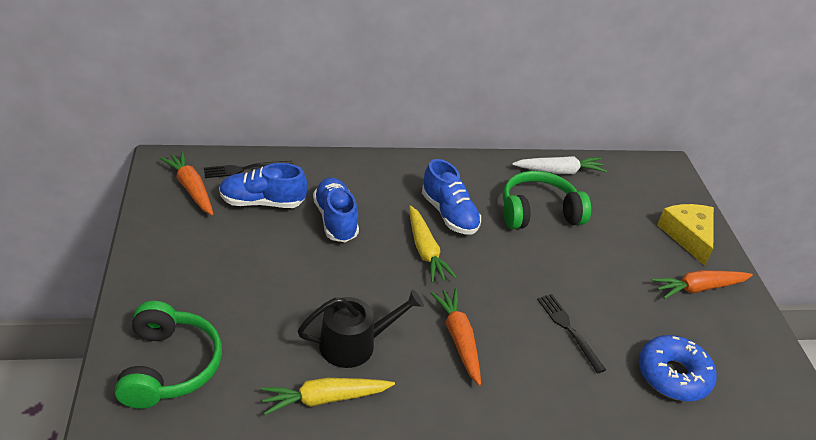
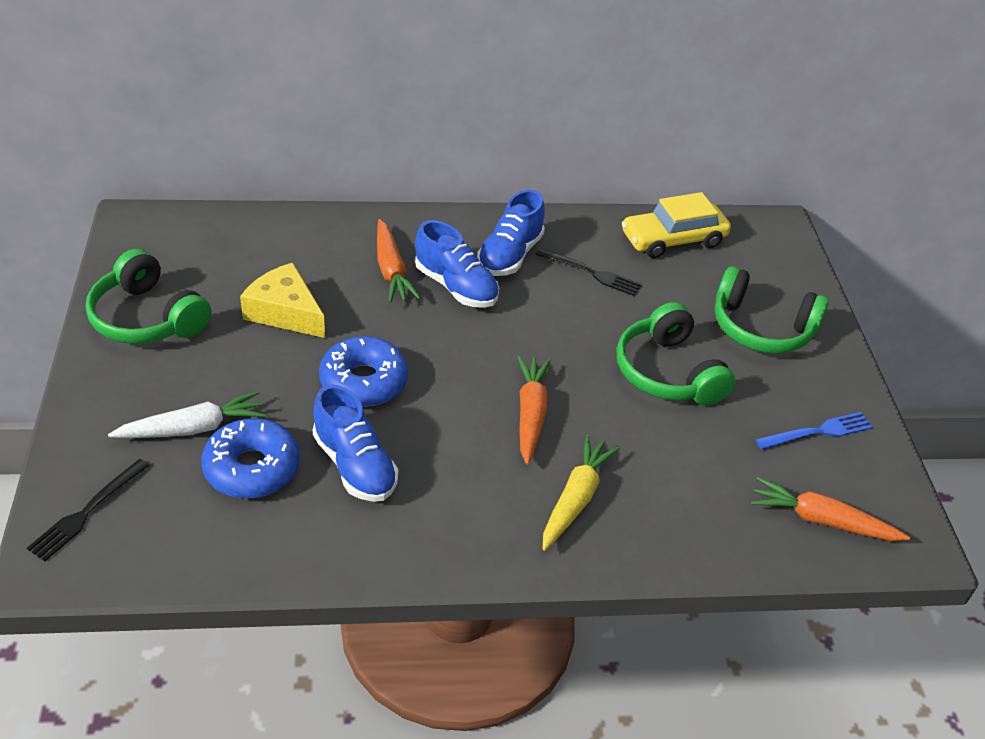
black watering can: 1 -> 0
blue donut: 1 -> 2
blue fork: 0 -> 1
green headphones: 2 -> 3
yellow car: 0 -> 1
yellow carrot: 2 -> 1

